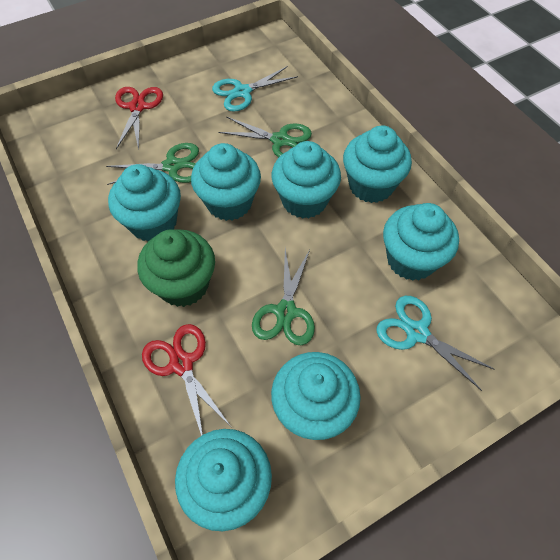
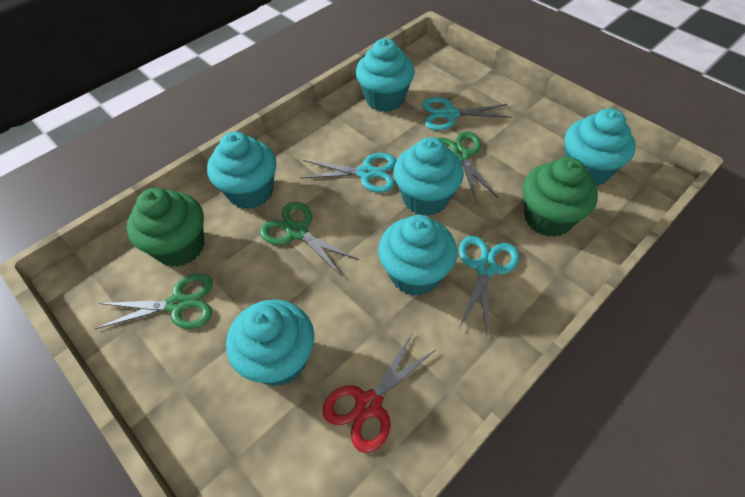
green cupcake: 1 -> 2
red scissors: 2 -> 1
turquoise cupcake: 7 -> 6
turquoise scissors: 2 -> 3

